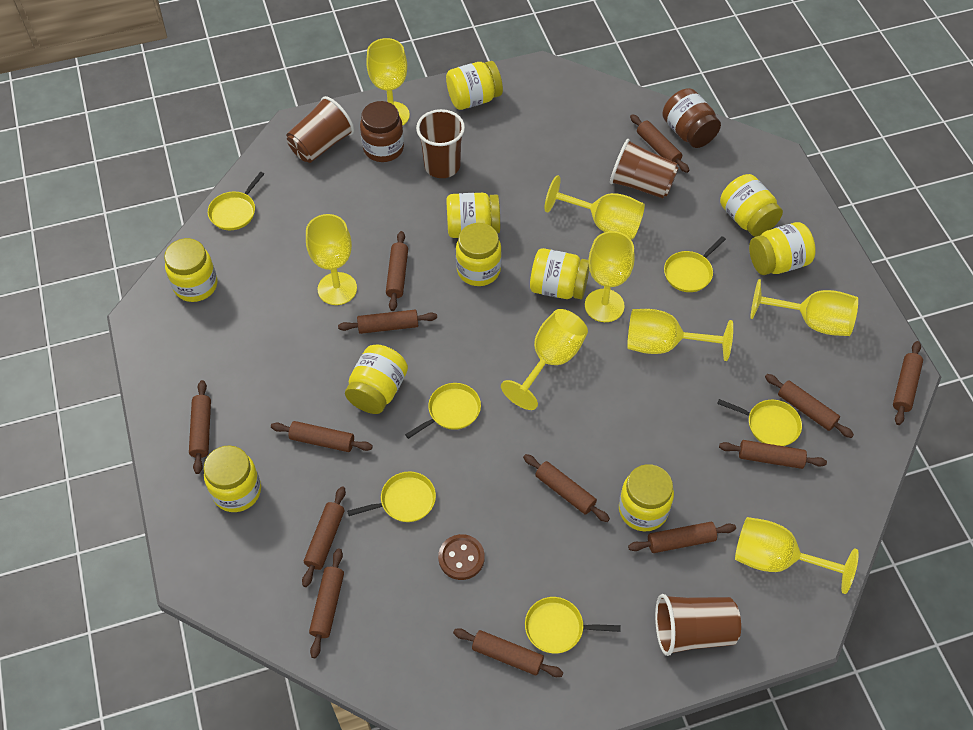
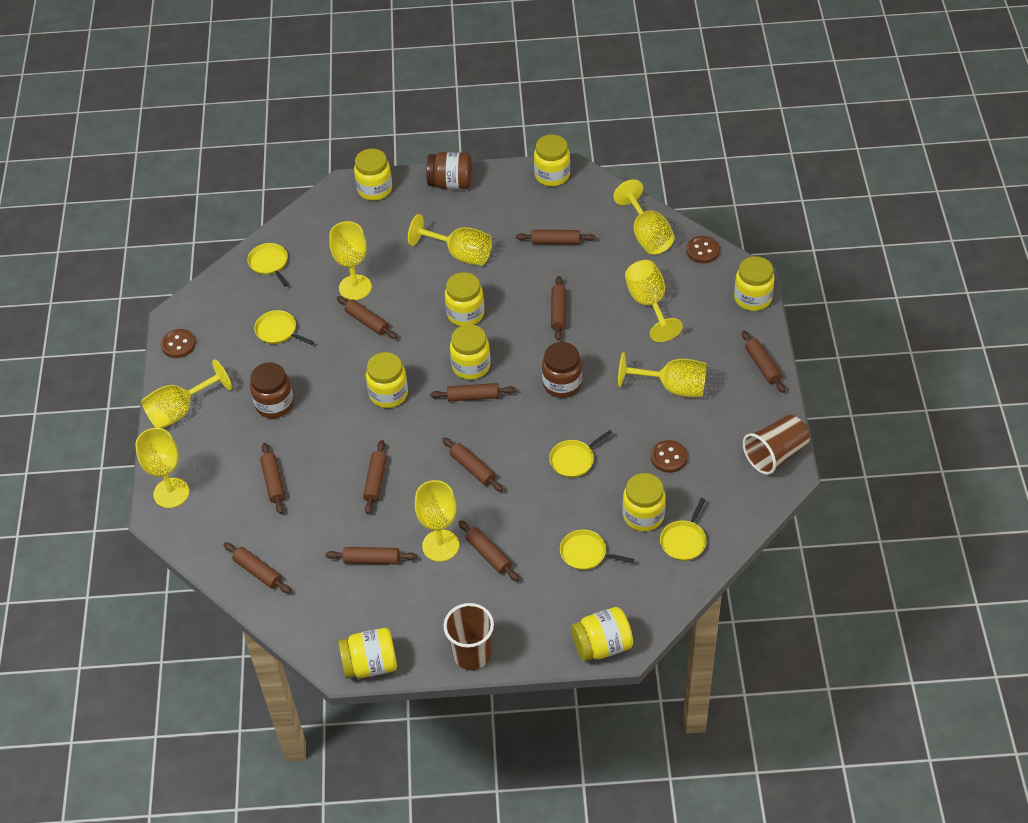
brown button: 1 -> 3
brown cup: 4 -> 2
brown jar: 2 -> 3
brown rolling pin: 13 -> 11
yellow jar: 10 -> 9
yellow pan: 6 -> 5

